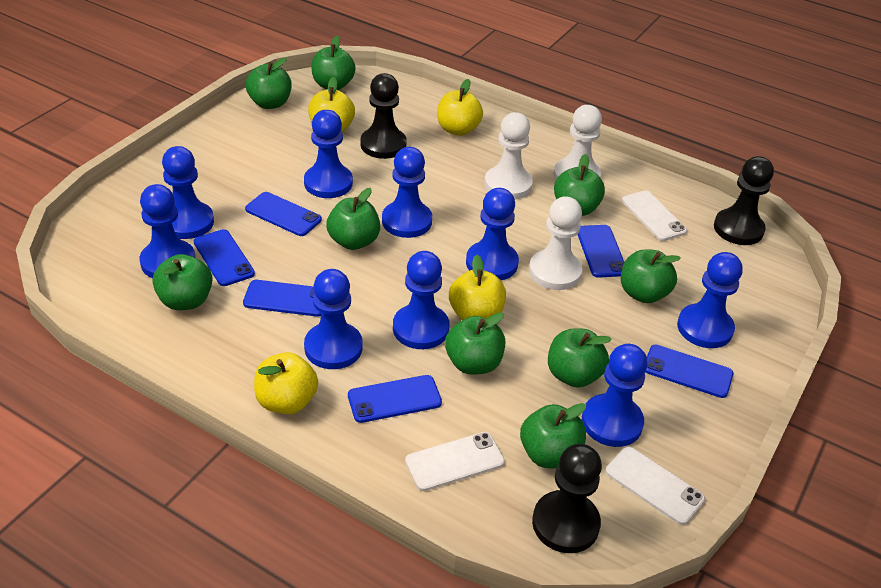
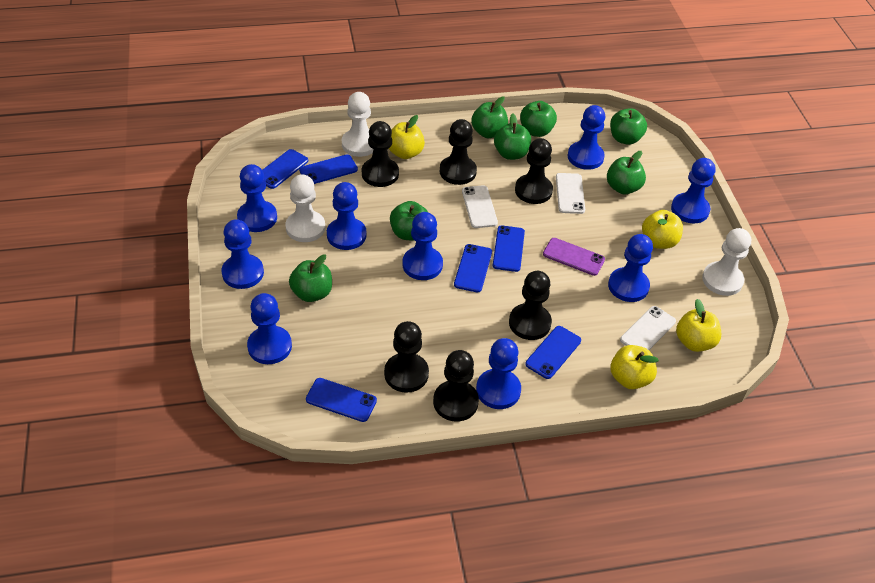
black pawn: 3 -> 6
green apple: 9 -> 7
purple phone: 0 -> 1

